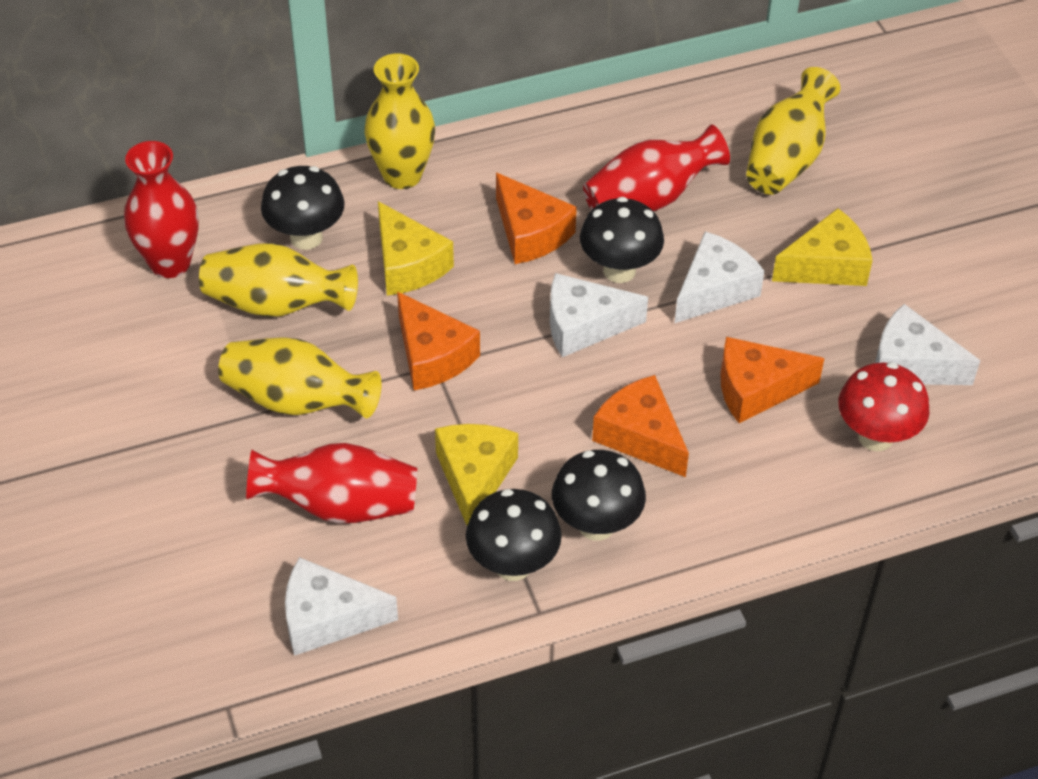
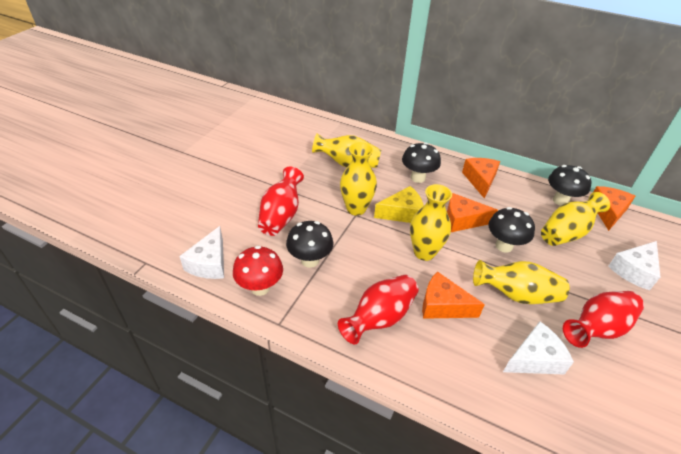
white cheese: 4 -> 3
yellow cheese: 3 -> 1
yellow vase: 4 -> 5

